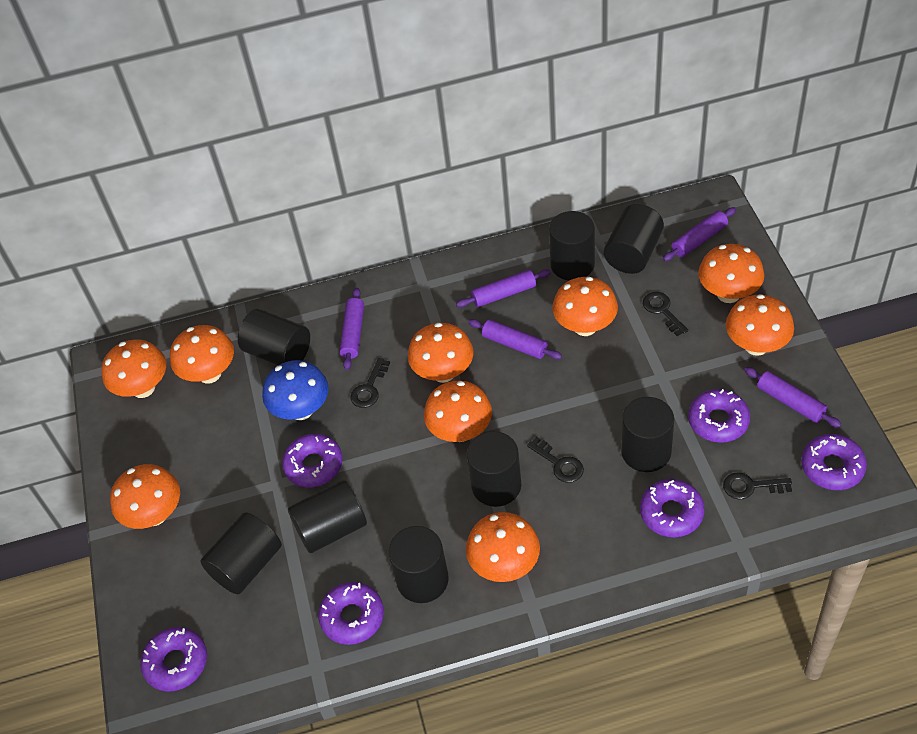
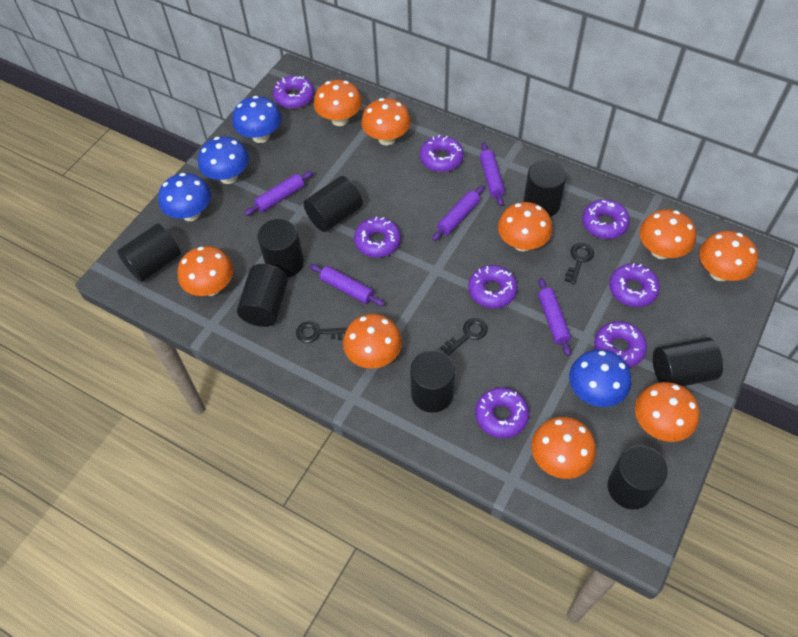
black key: 4 -> 3
blue mushroom: 1 -> 4
purple donut: 6 -> 8

